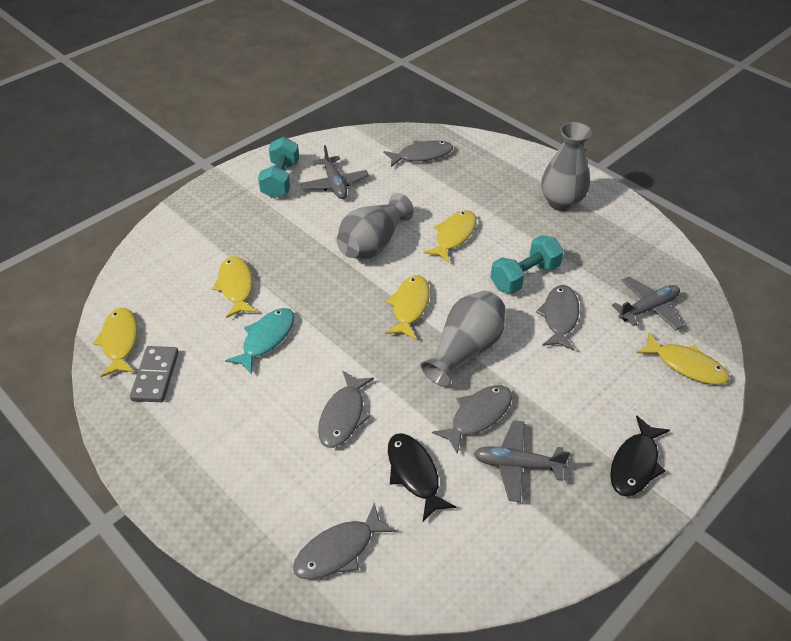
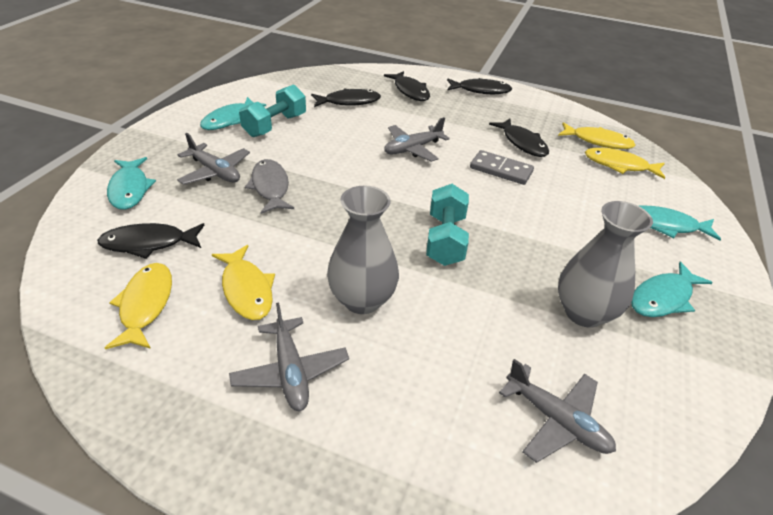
black fish: 2 -> 5
grey fish: 5 -> 1
grey plane: 3 -> 4
grey vase: 3 -> 2
turquoise fish: 1 -> 4
yellow fish: 5 -> 4

